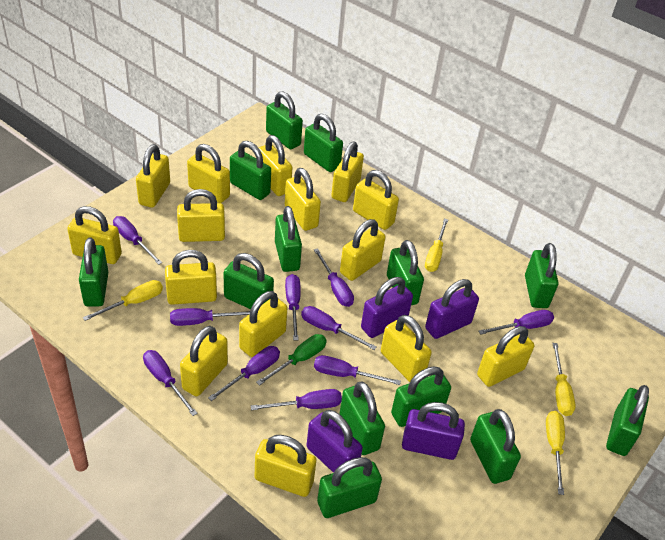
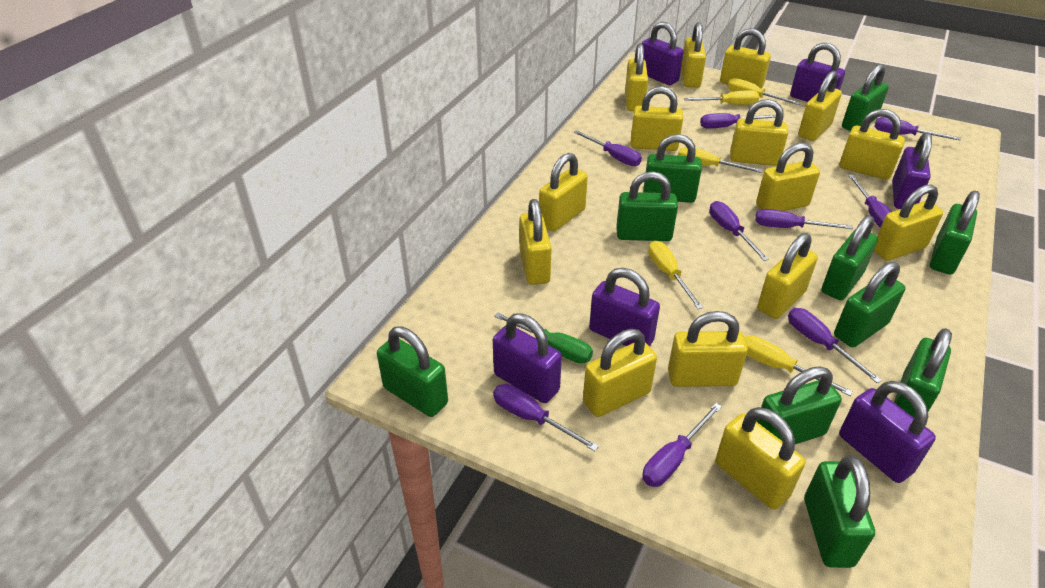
green padlock: 13 -> 10
purple padlock: 4 -> 6
purple screwdriver: 10 -> 9
yellow screwdriver: 4 -> 5

